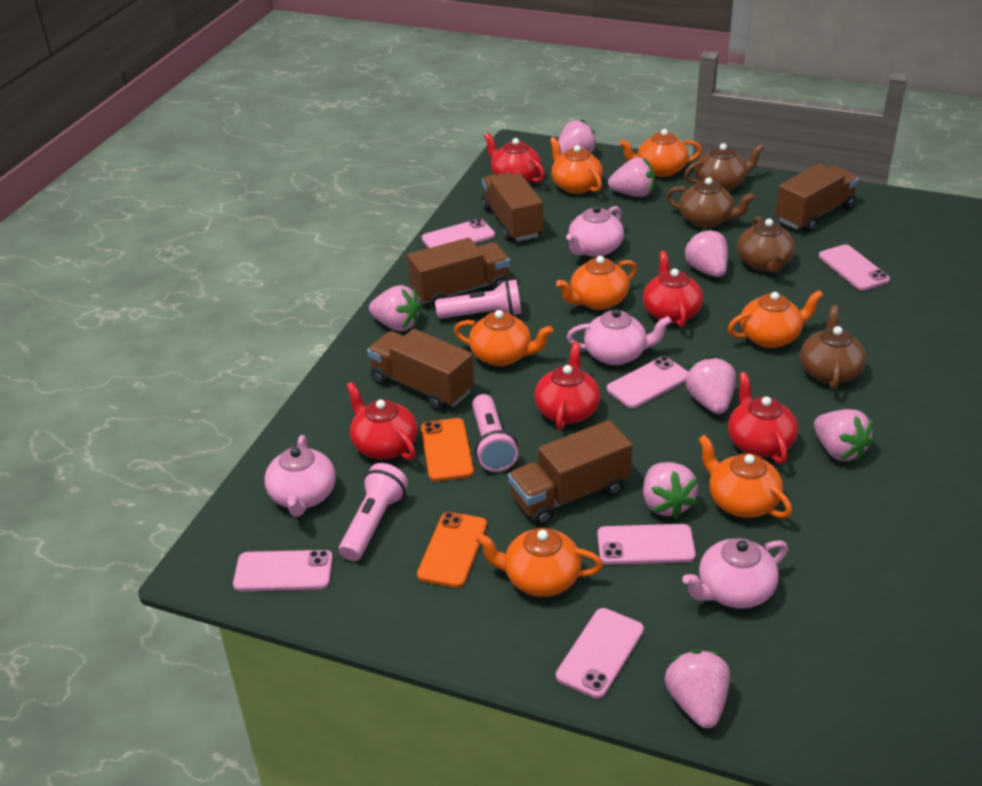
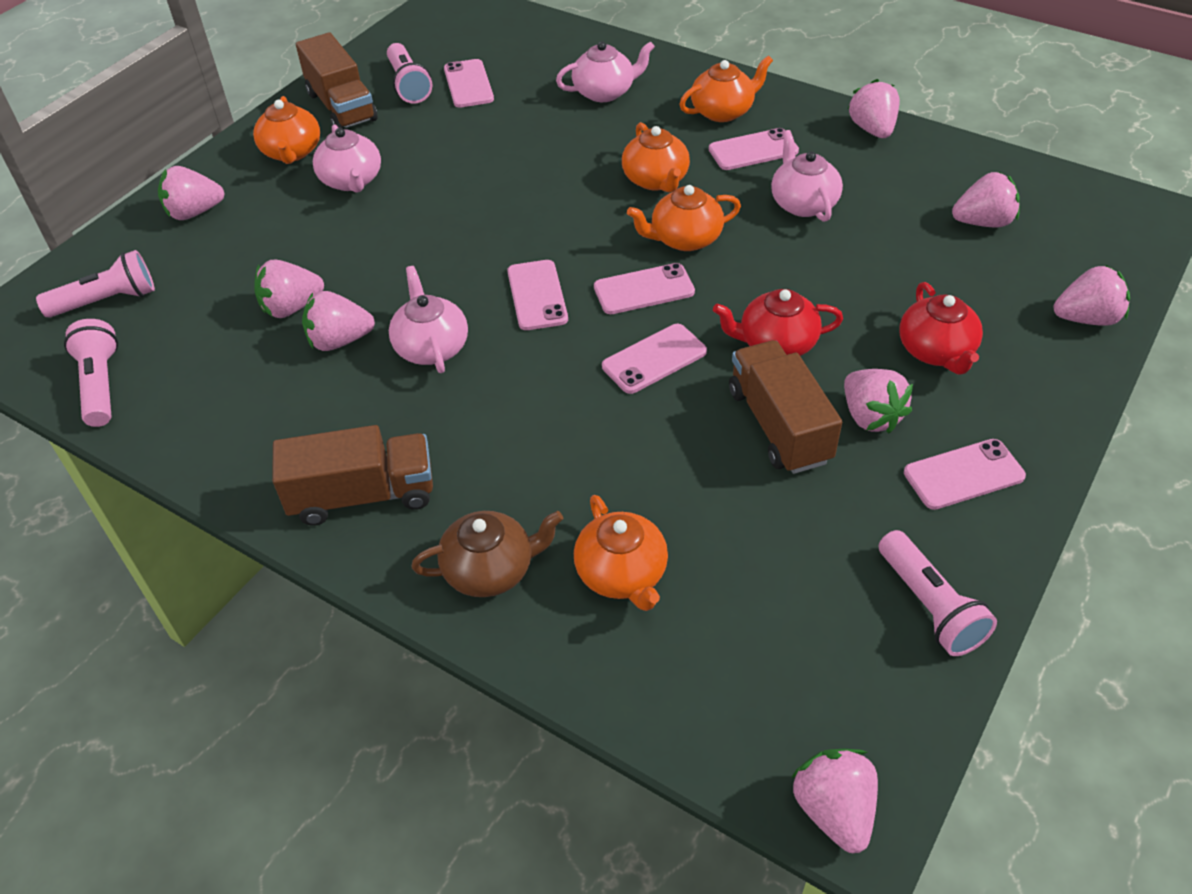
brown teapot: 4 -> 1
brown truck: 5 -> 3
orange phone: 2 -> 0
orange teapot: 7 -> 5
pink flashlight: 3 -> 4
red teapot: 5 -> 2

